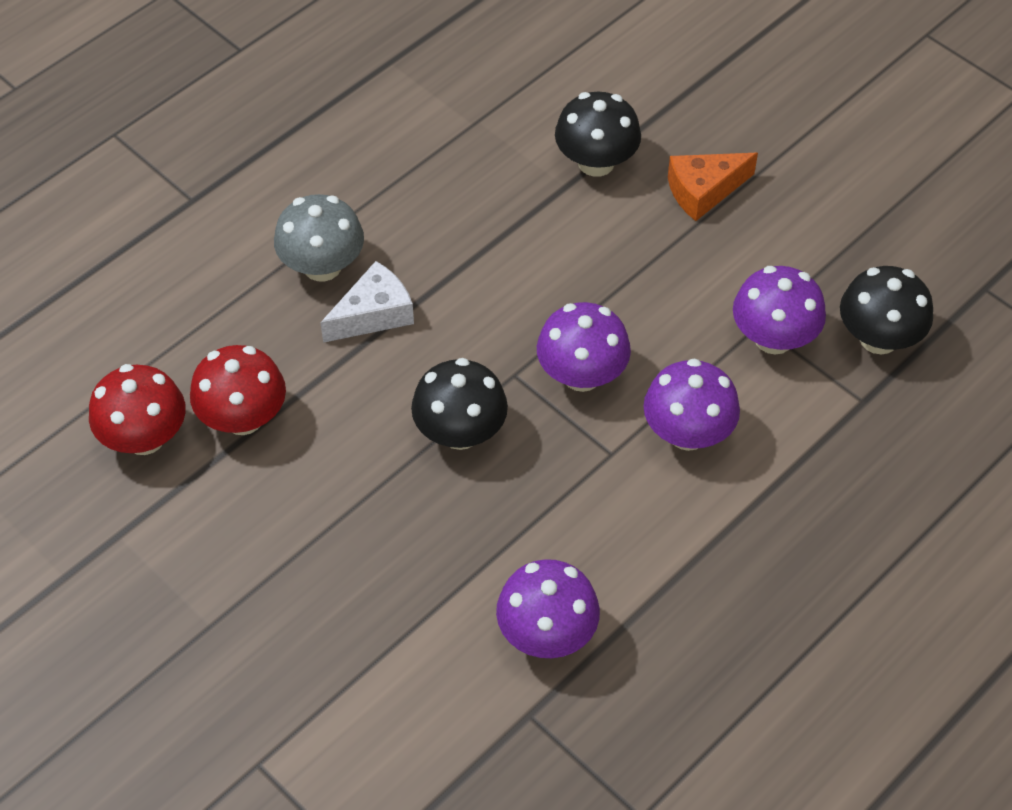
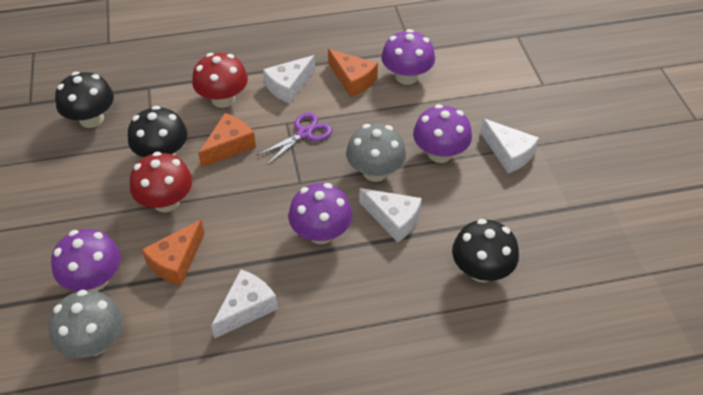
grey mushroom: 1 -> 2
orange cheese: 1 -> 3
purple scissors: 0 -> 1
white cheese: 1 -> 4

